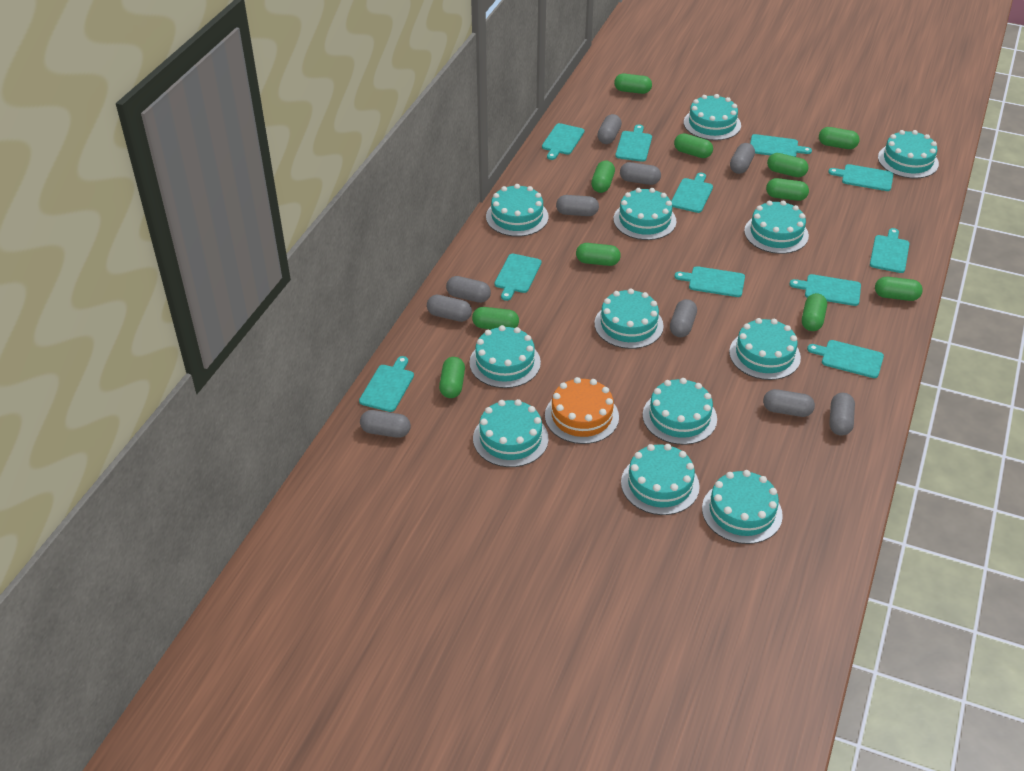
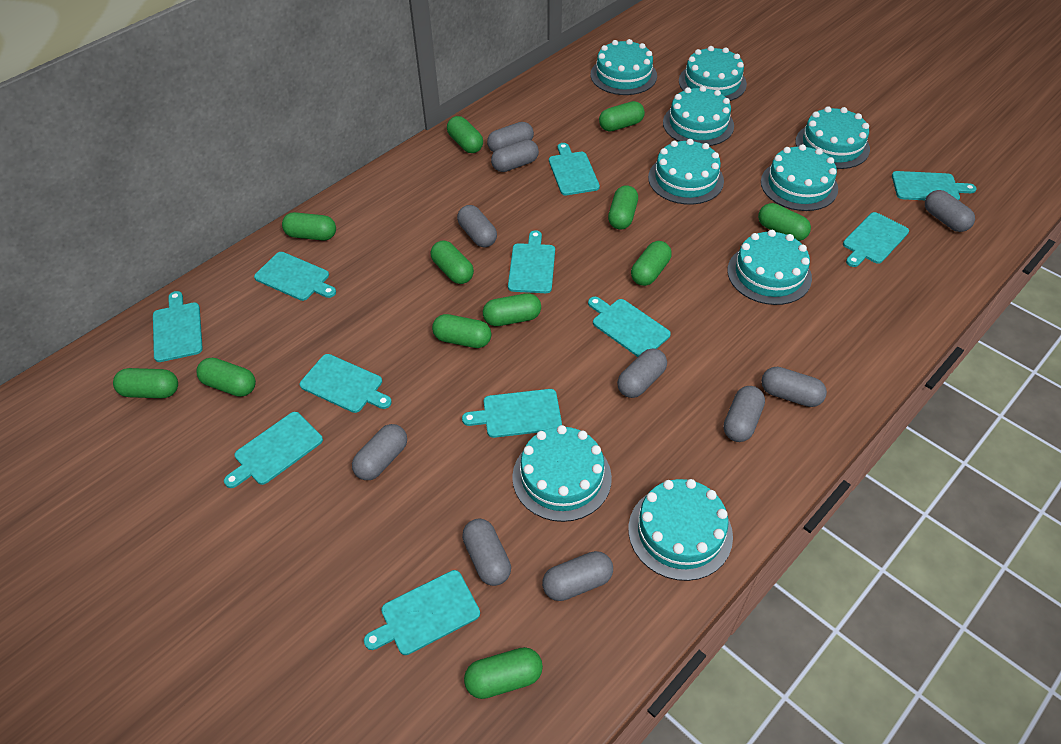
green capsule: 11 -> 12
orange cake: 1 -> 0
turquoise cake: 12 -> 9

